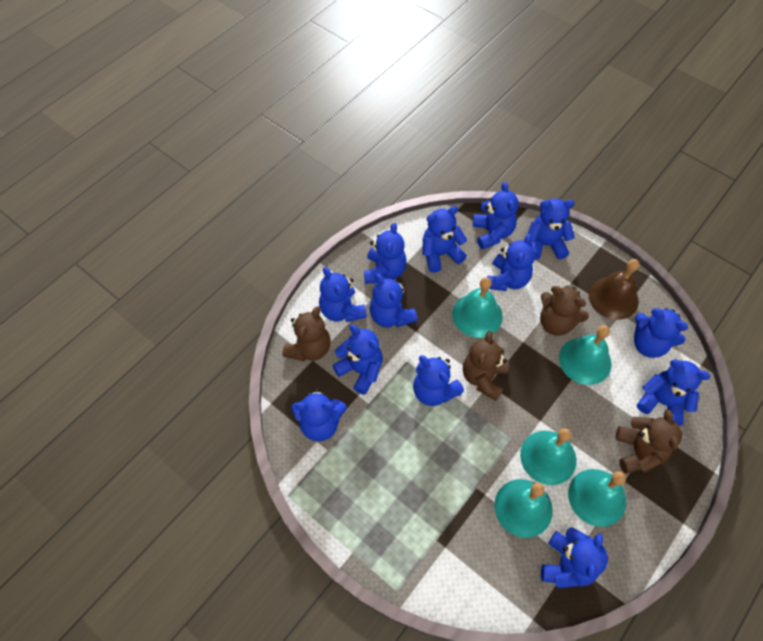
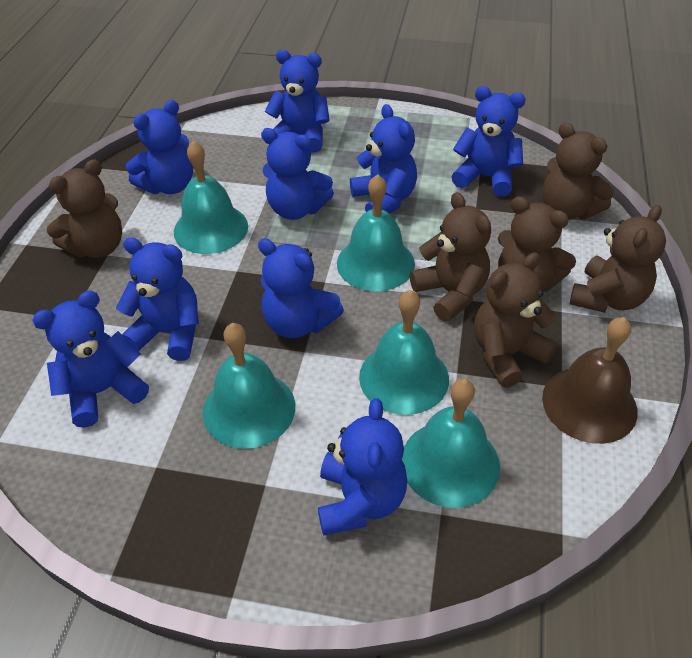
blue teddy bear: 13 -> 9
brown teddy bear: 4 -> 6

